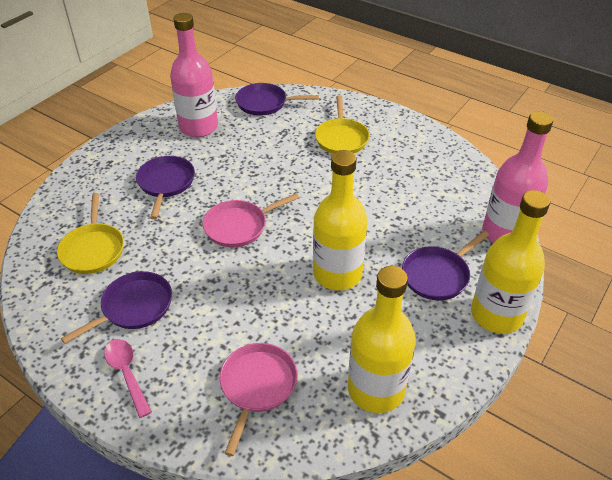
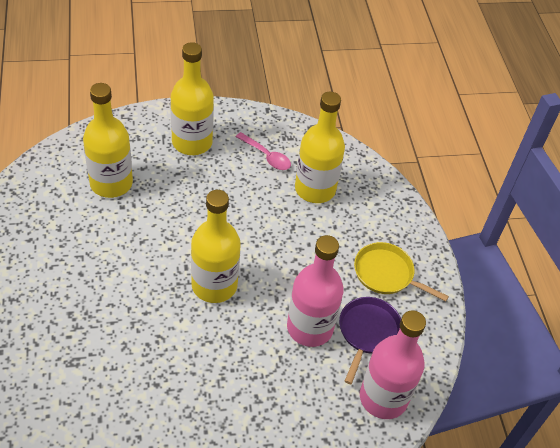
pink pan: 2 -> 0
purple pan: 4 -> 1
yellow bottle: 3 -> 4
yellow pan: 2 -> 1

